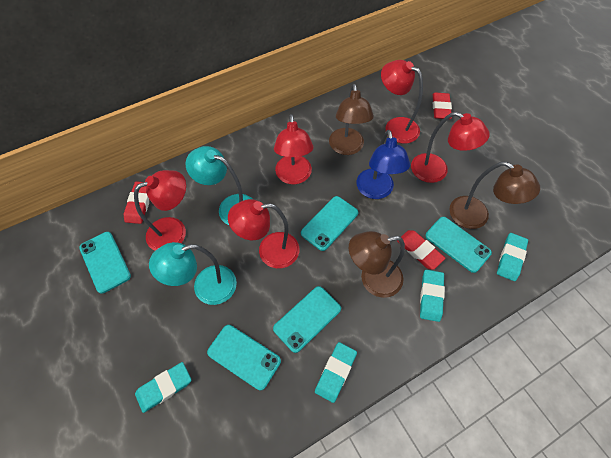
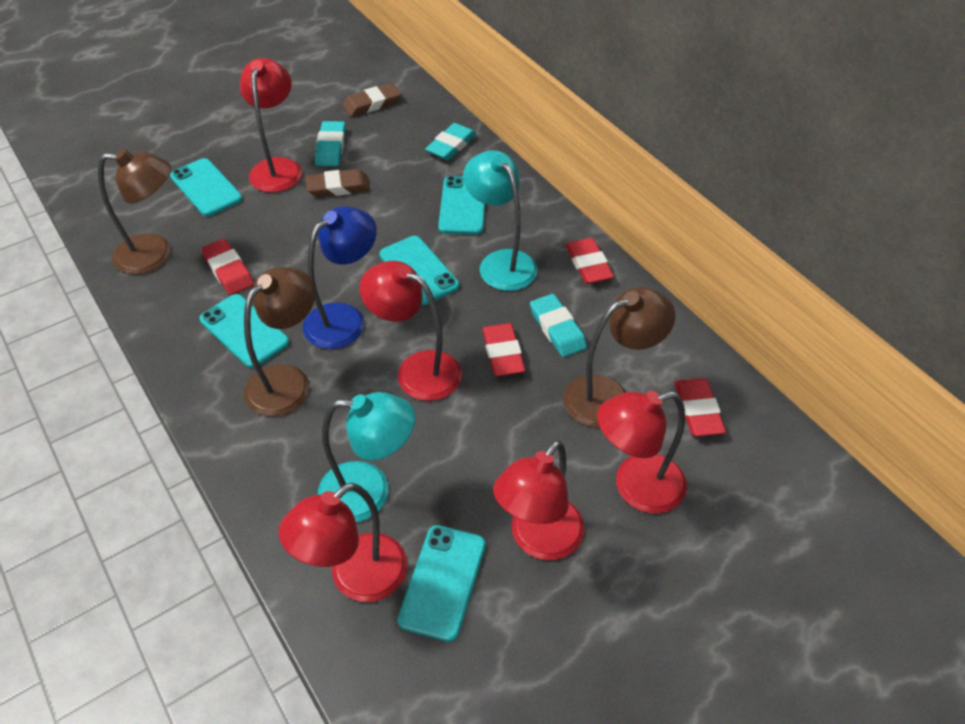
brown eraser: 0 -> 2
red eraser: 3 -> 4
turquoise eraser: 4 -> 3

